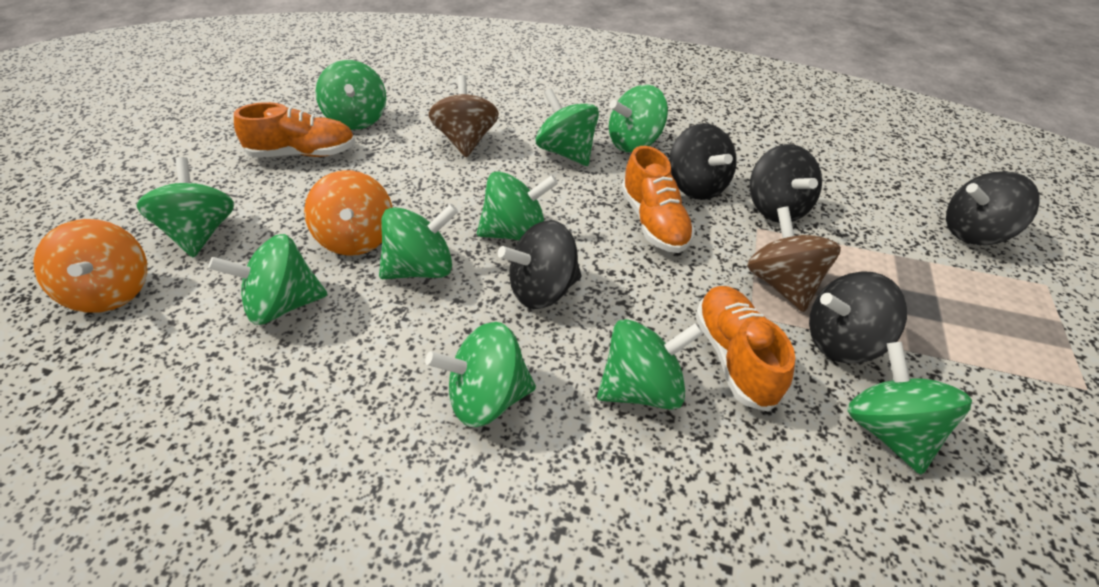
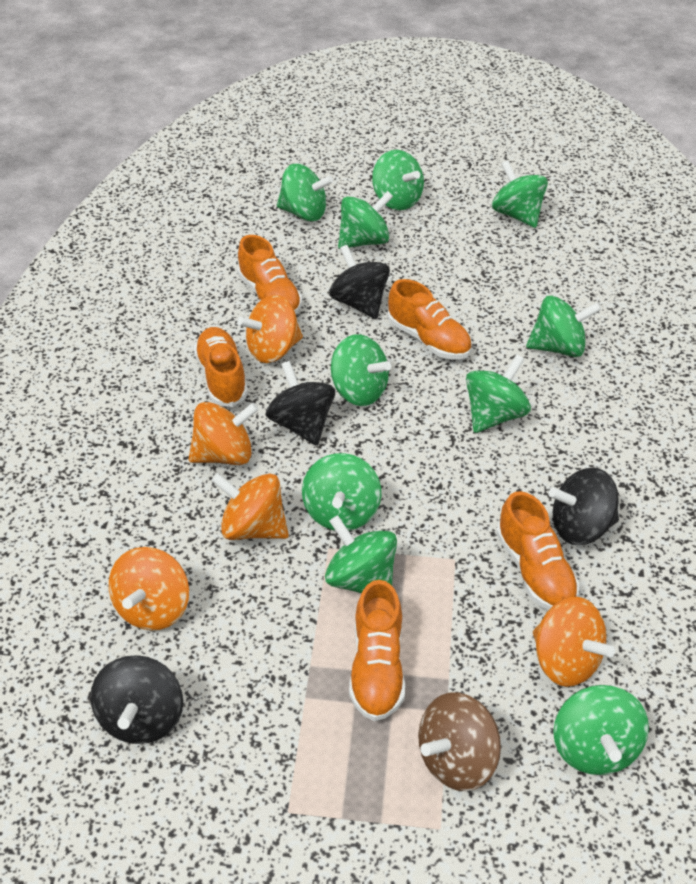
black spinning top: 5 -> 4
brown spinning top: 2 -> 1
orange shoe: 3 -> 5
orange spinning top: 2 -> 5

